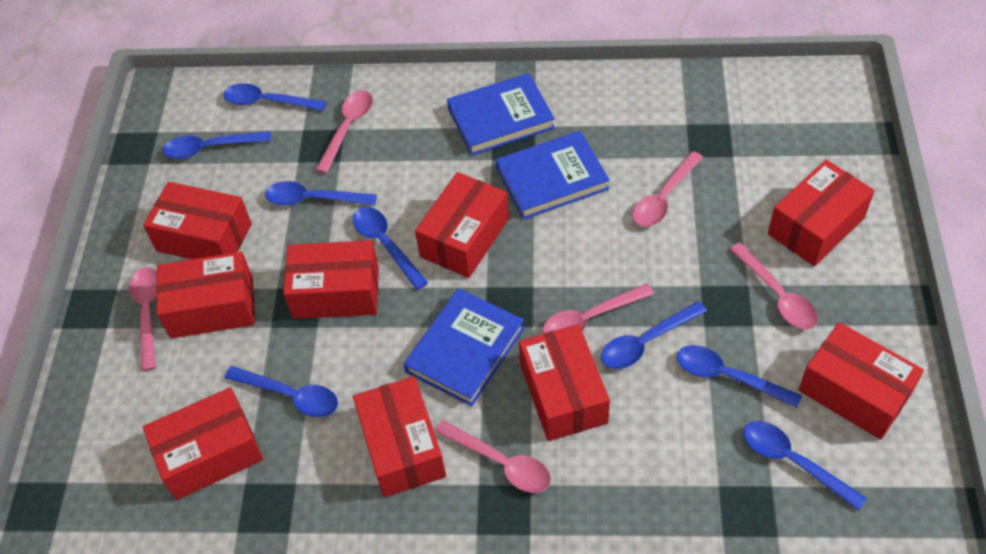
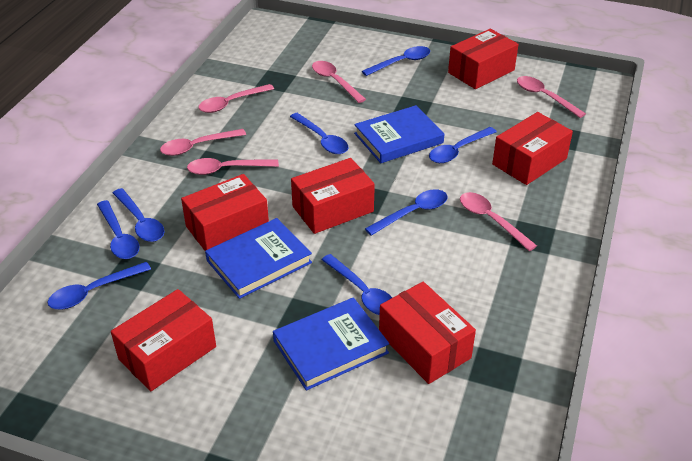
red box: 9 -> 6

